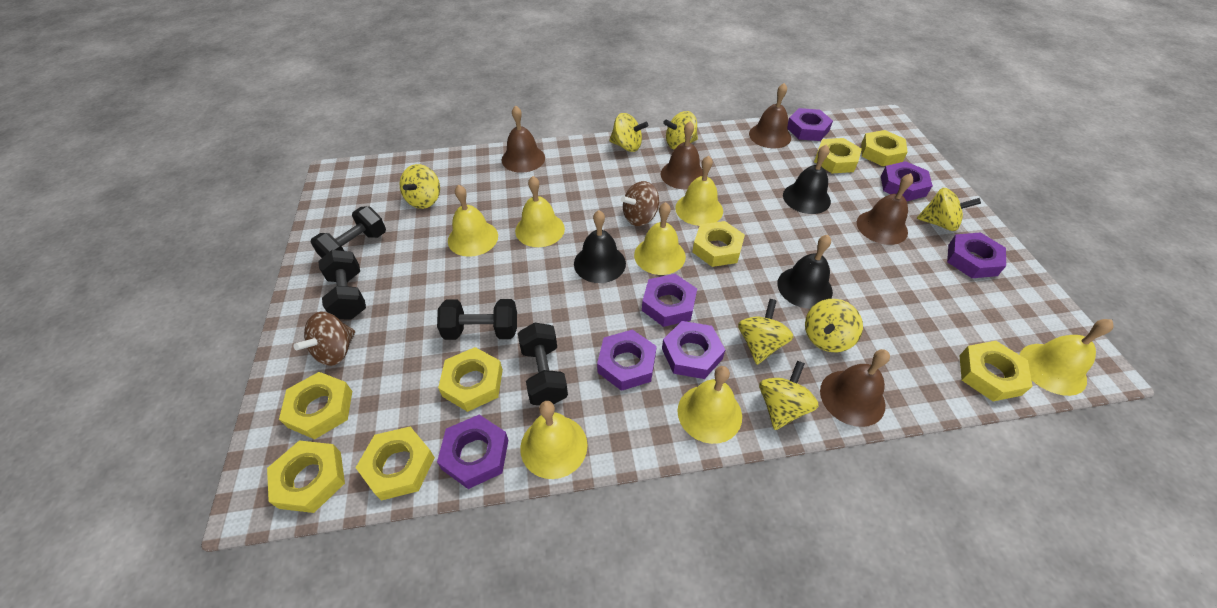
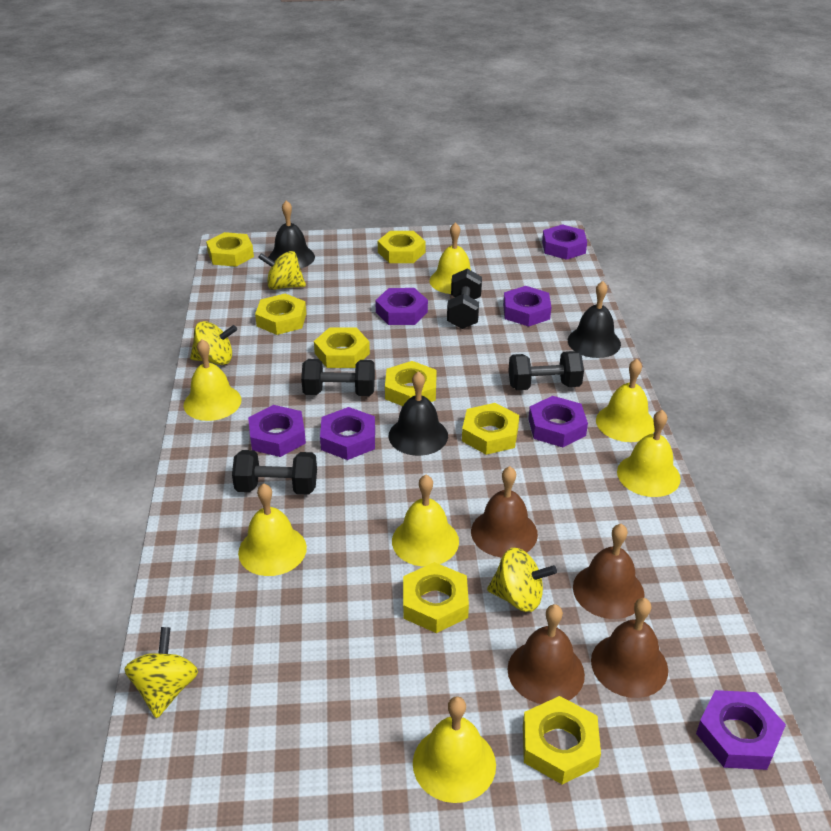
brown bell: 5 -> 4
brown spinning top: 2 -> 0
yellow spinning top: 7 -> 4

